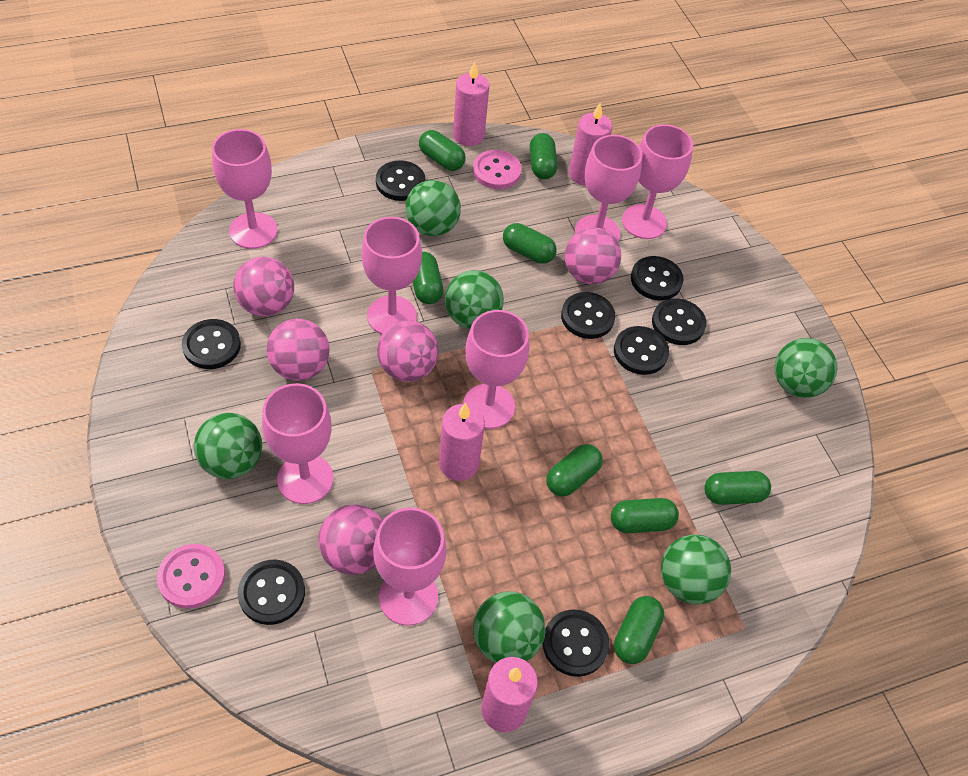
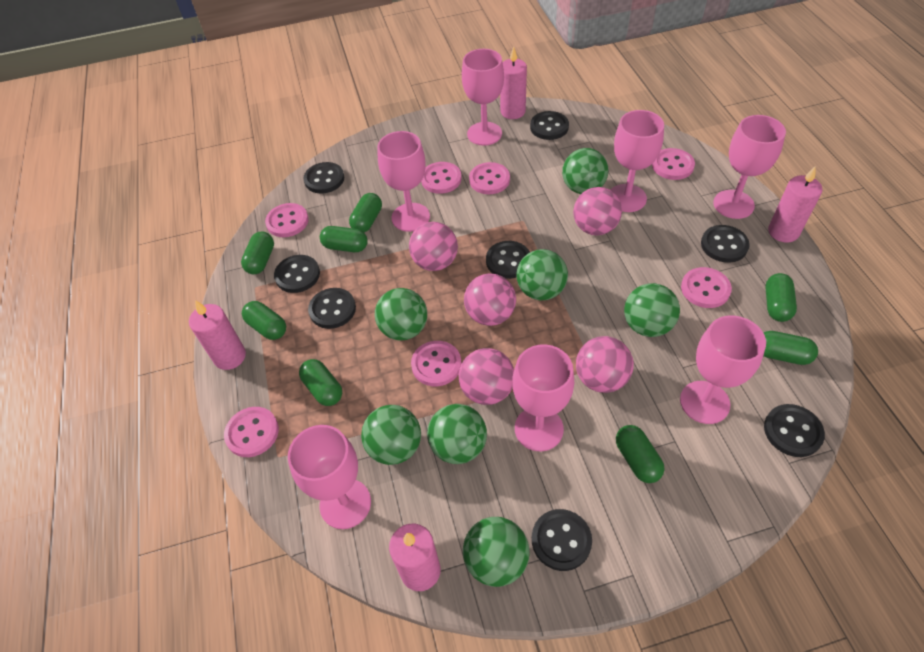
green ball: 6 -> 7
pink button: 2 -> 7

